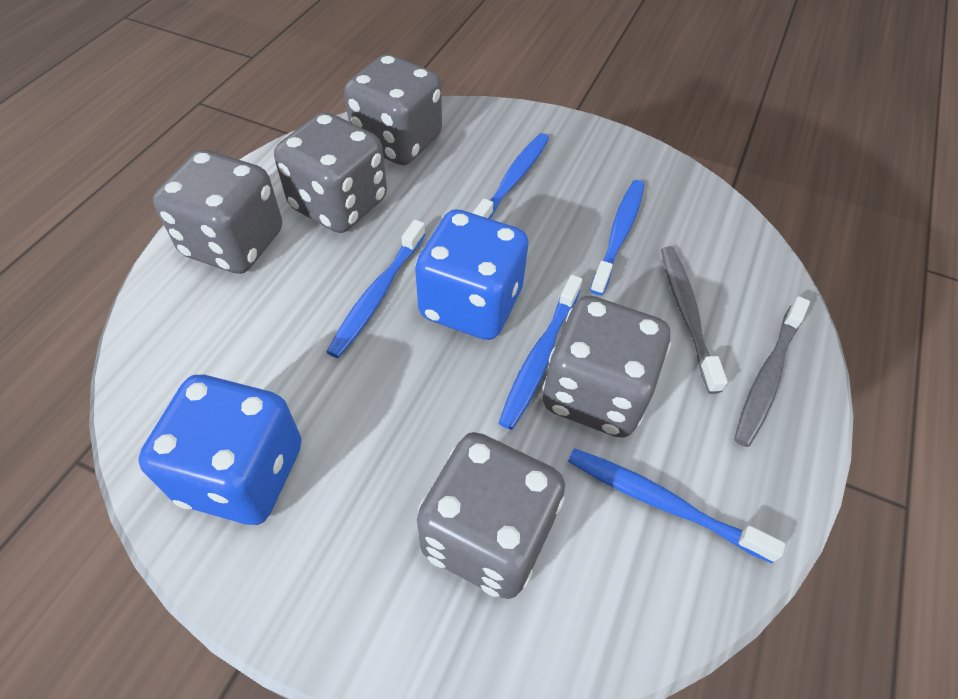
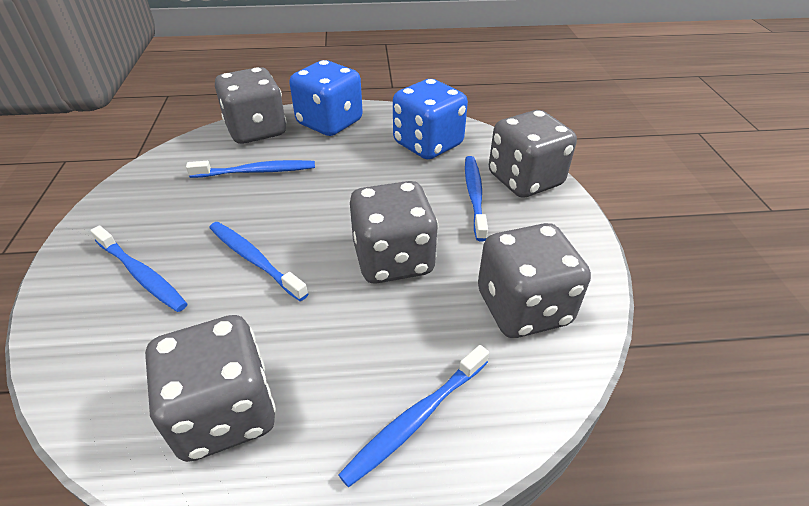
grey toothbrush: 2 -> 0

